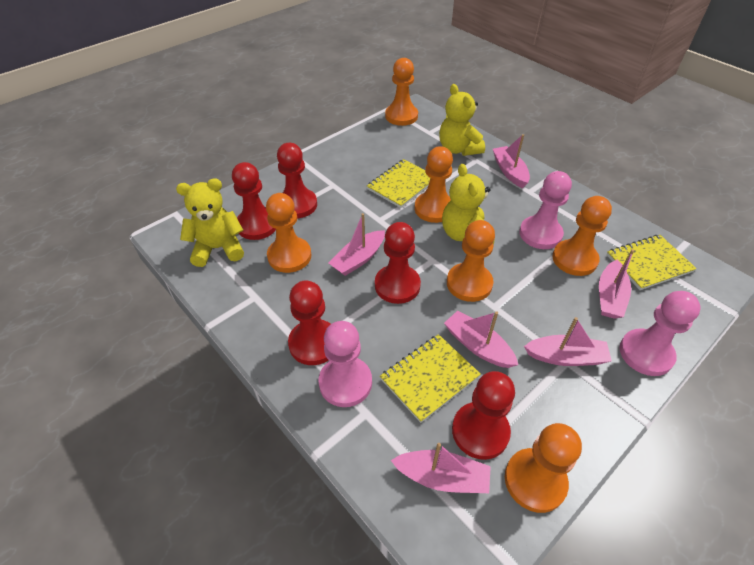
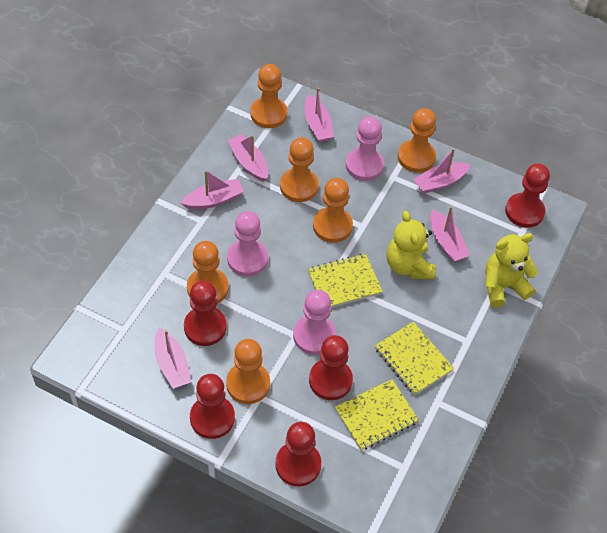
yellow teddy bear: 3 -> 2

